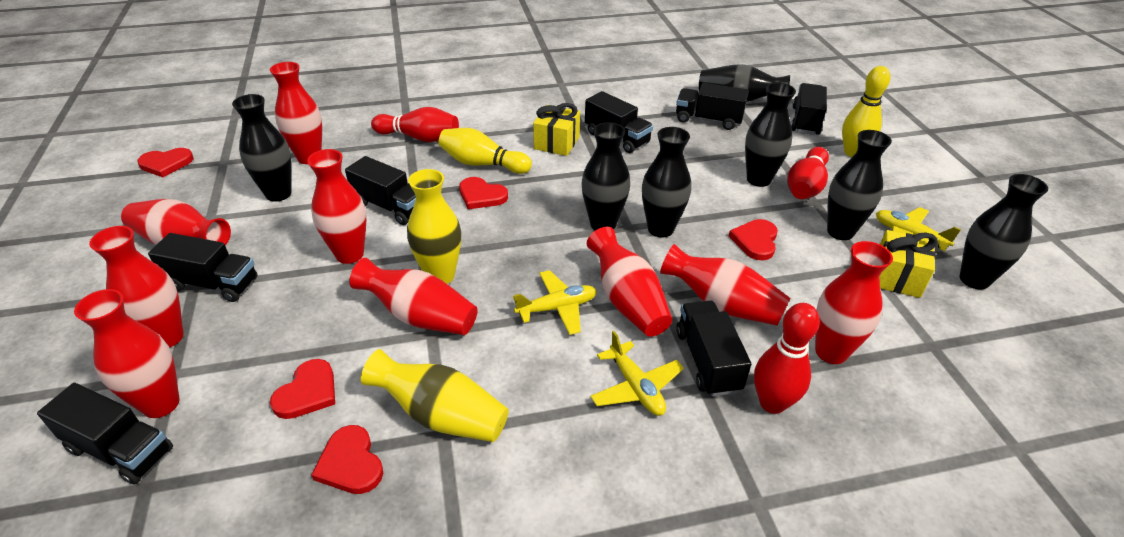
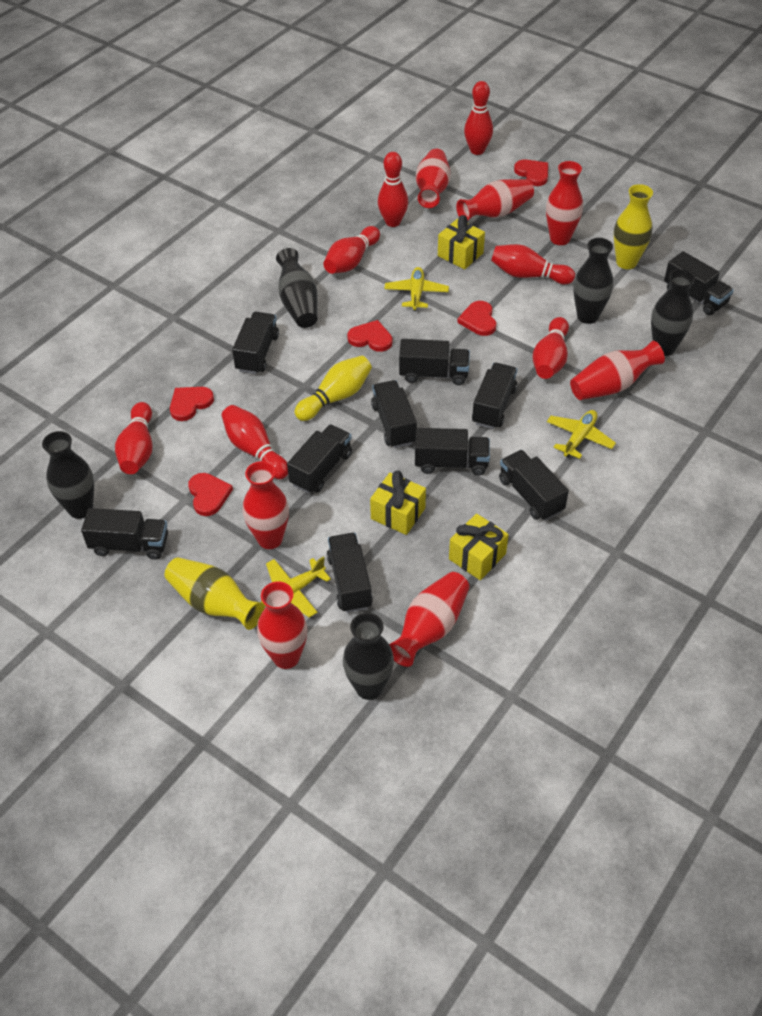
black truck: 7 -> 10
black vase: 7 -> 5
red bowling pin: 3 -> 7
red vase: 9 -> 7
yellow bowling pin: 2 -> 1
yellow gift: 2 -> 3

